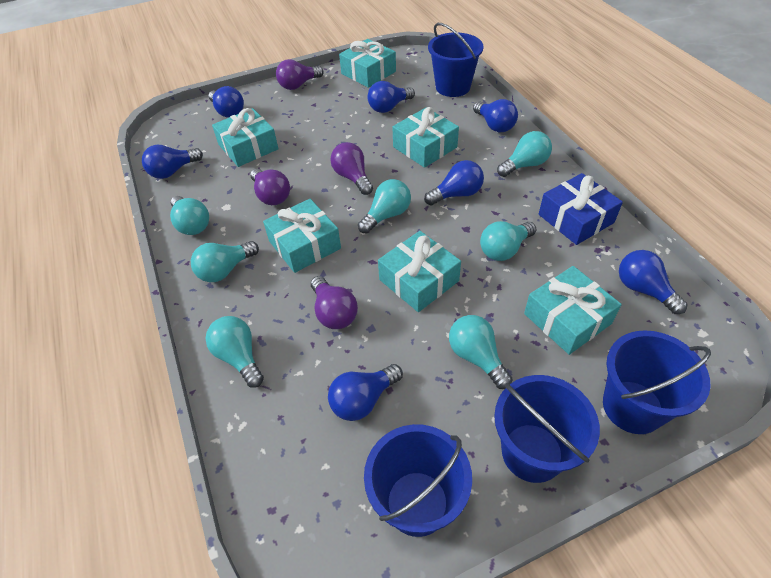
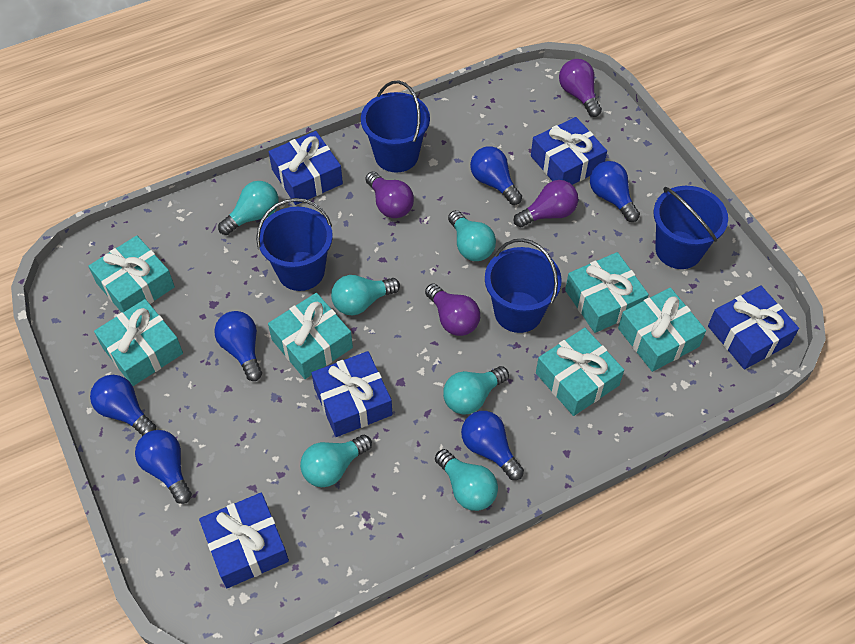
blue gift: 1 -> 5
blue light bulb: 7 -> 6
turquoise light bulb: 7 -> 6

